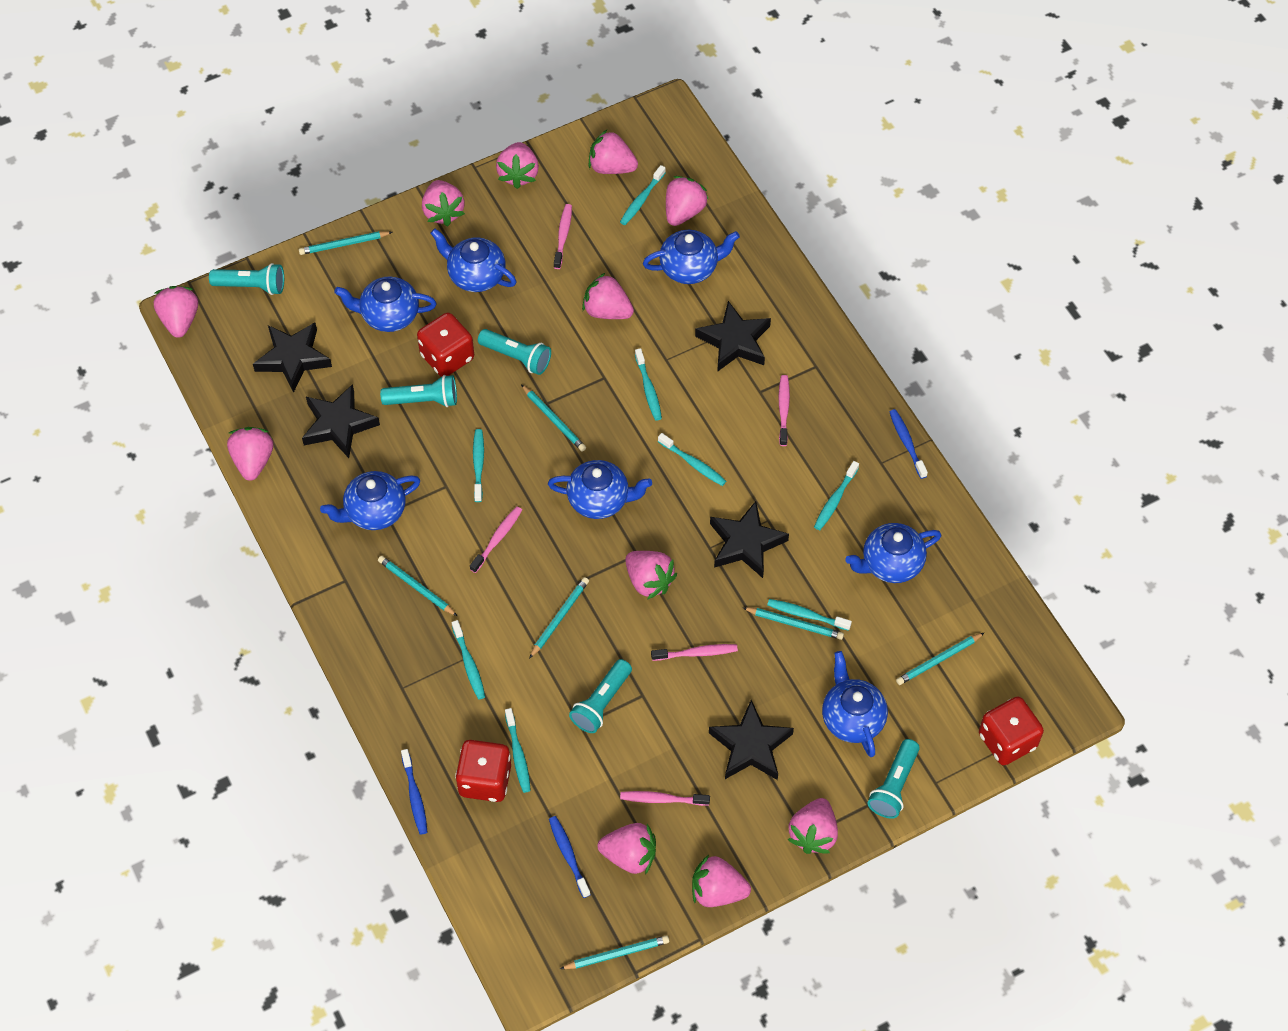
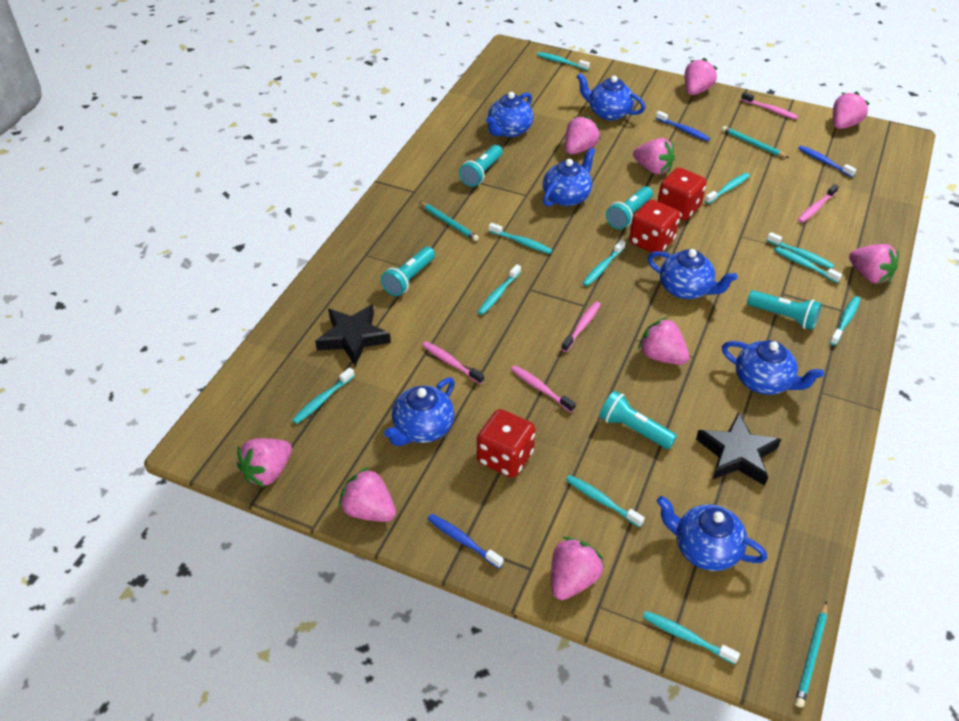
black star: 5 -> 2
pink strawberry: 11 -> 9
turquoise pencil: 7 -> 3
turquoise toothbrush: 8 -> 11

